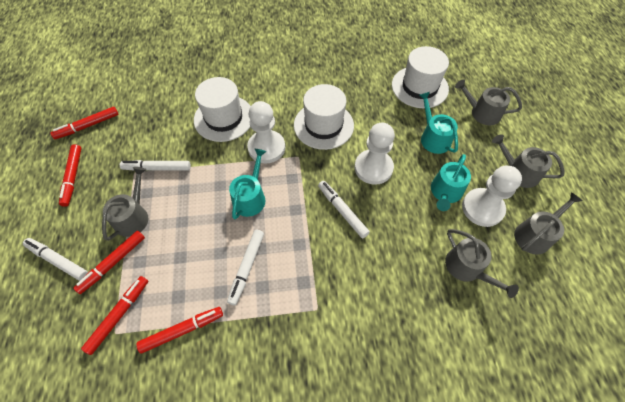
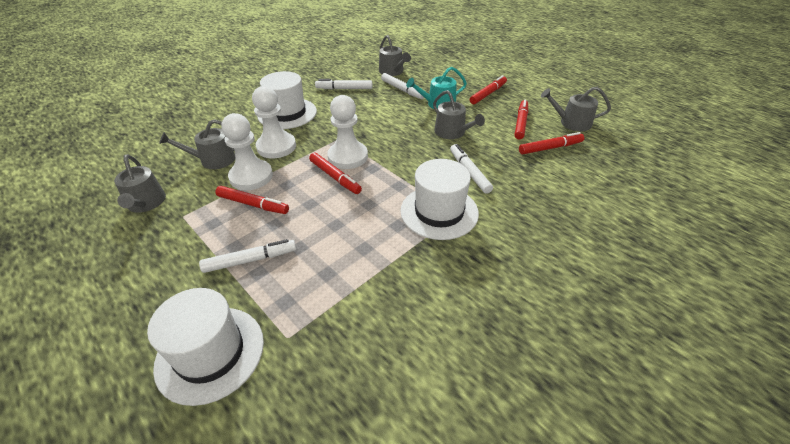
turquoise watering can: 3 -> 1

